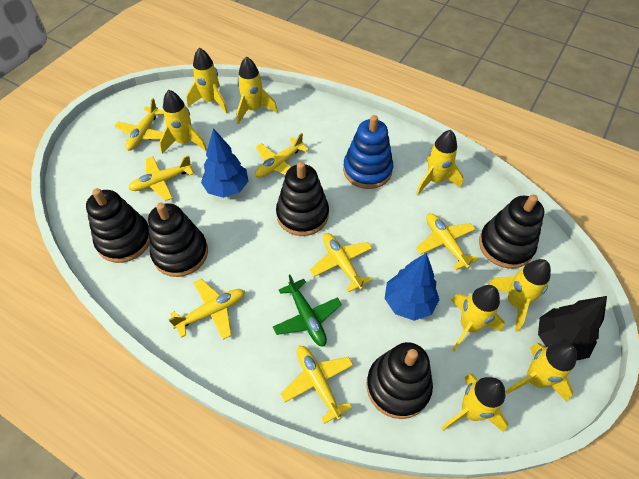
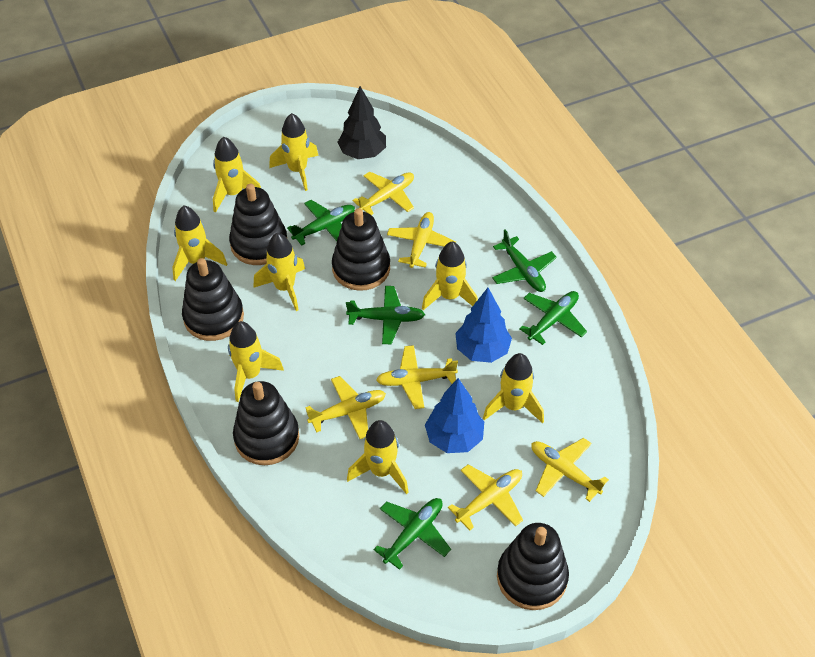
blue stacking toy: 1 -> 0
green plane: 1 -> 5
yellow plane: 7 -> 6

